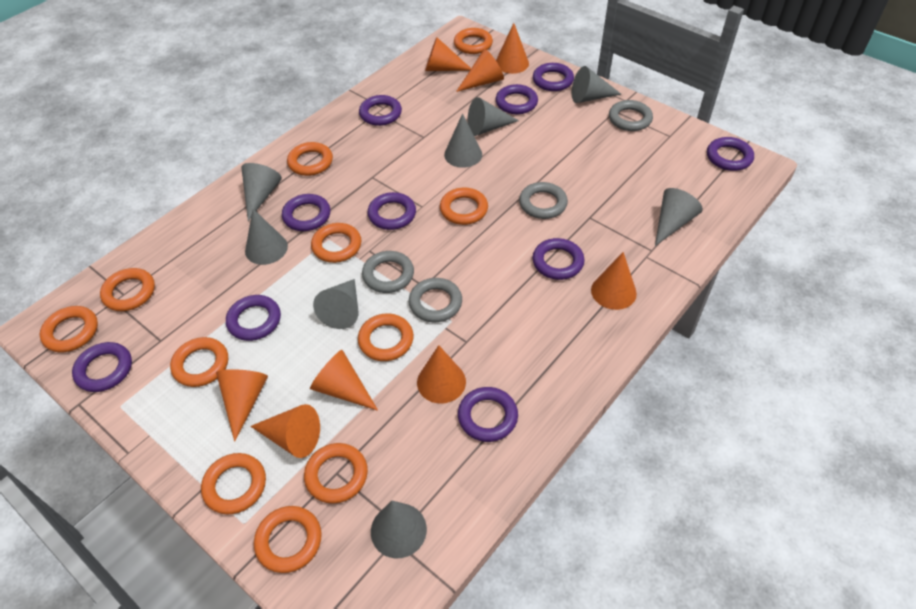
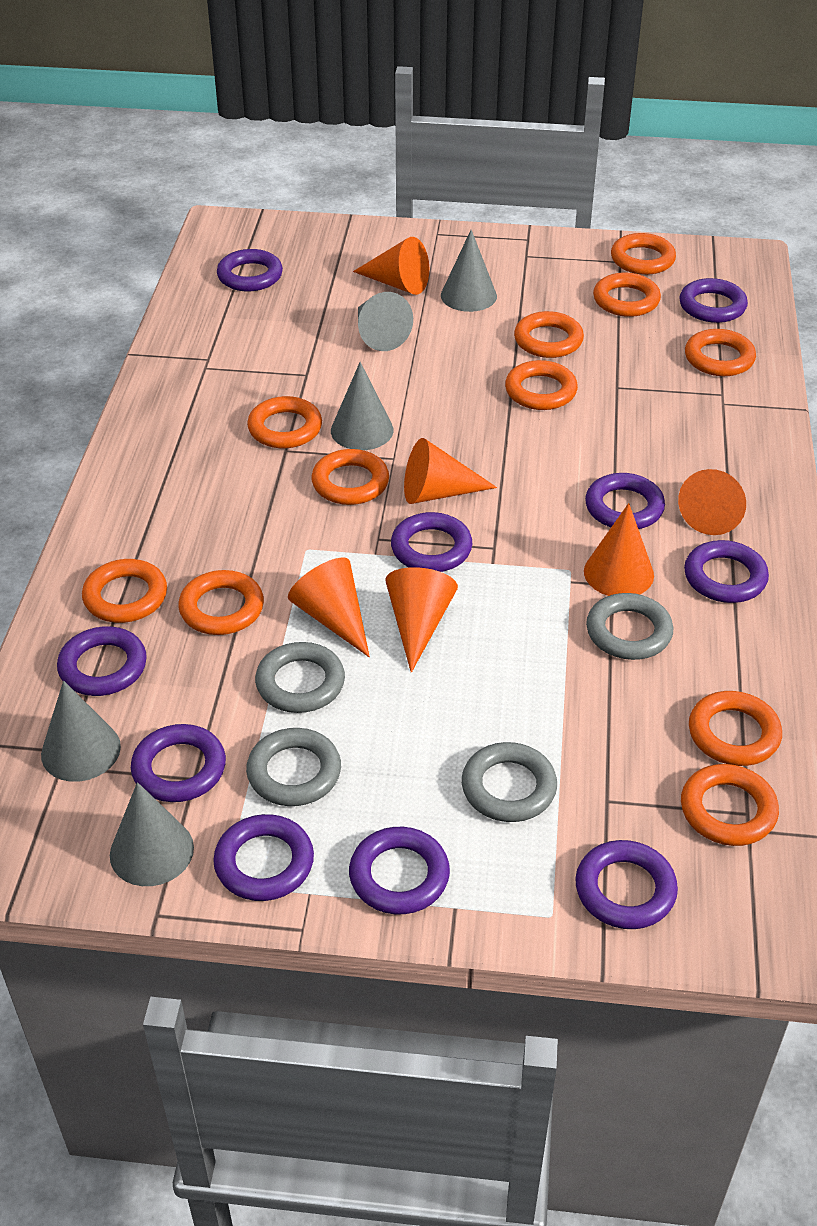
grey cone: 8 -> 5
orange cone: 8 -> 6

